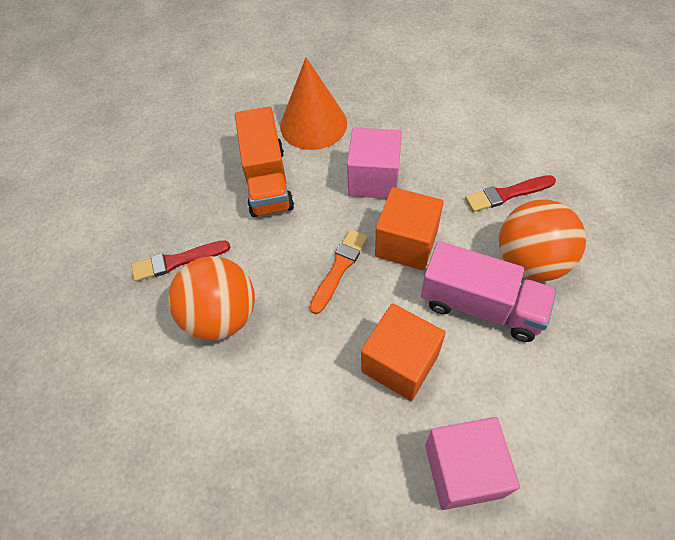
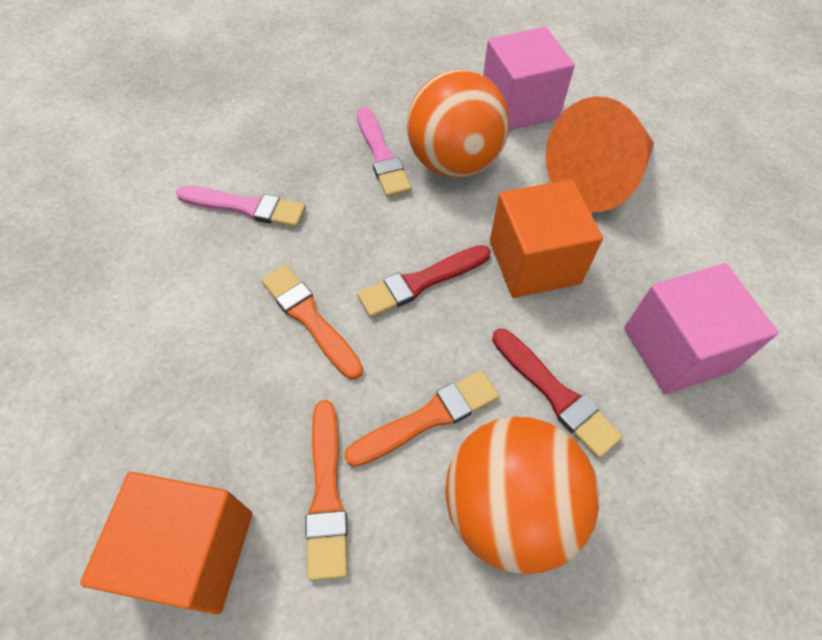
orange brush: 1 -> 3
orange truck: 1 -> 0
pink brush: 0 -> 2
pink truck: 1 -> 0

